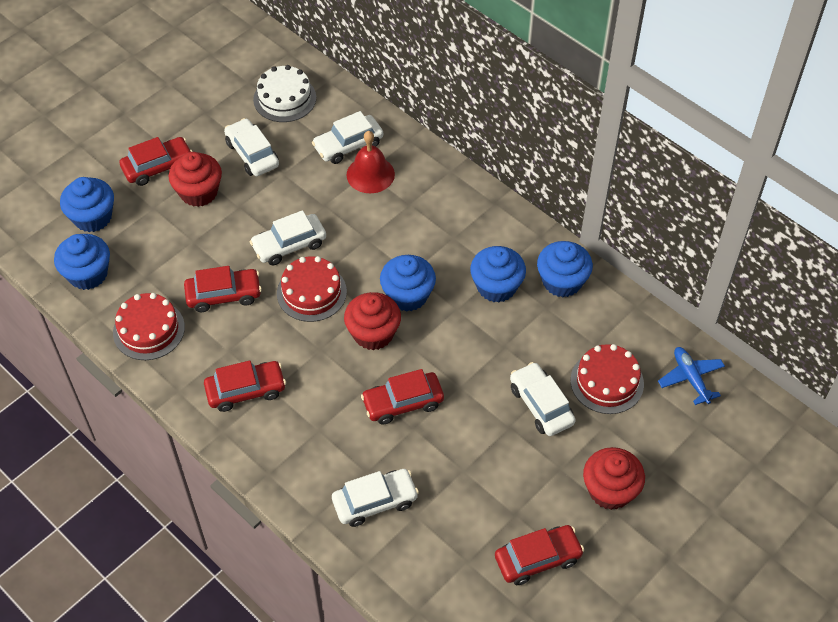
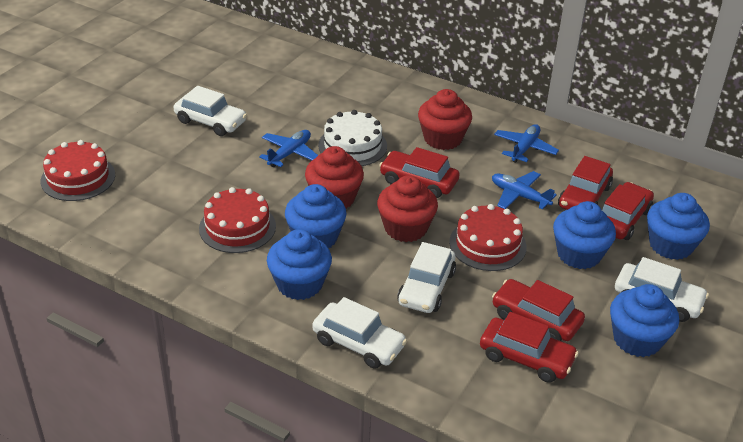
blue plane: 1 -> 3
red bell: 1 -> 0
white car: 5 -> 4

